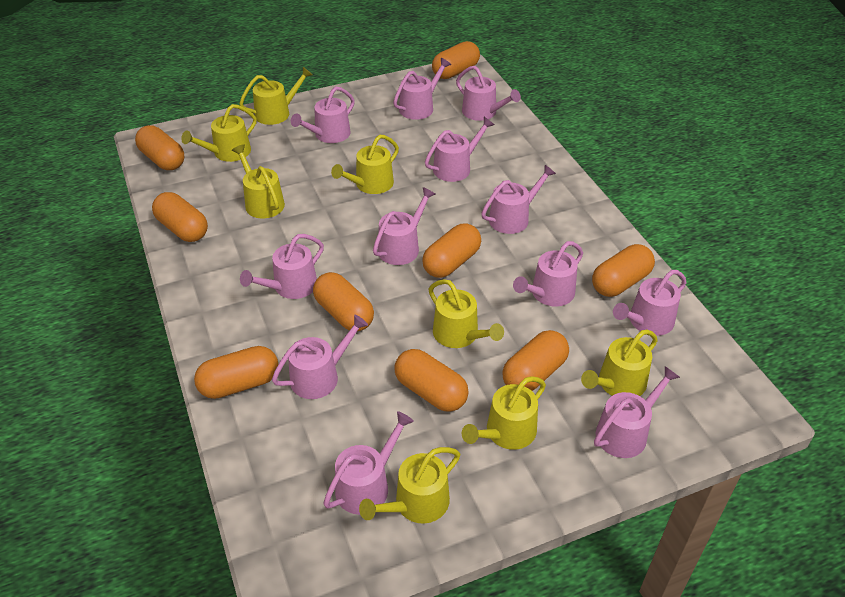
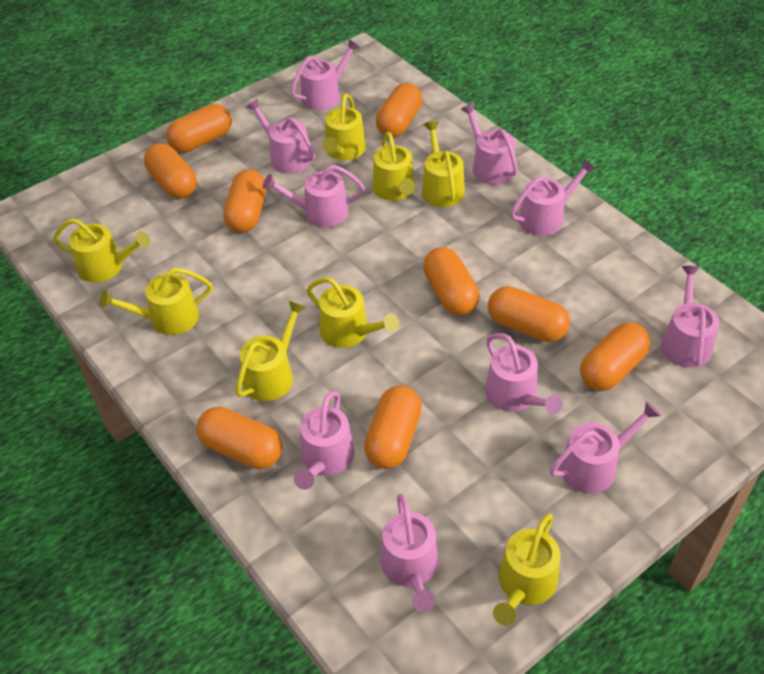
pink watering can: 12 -> 10

